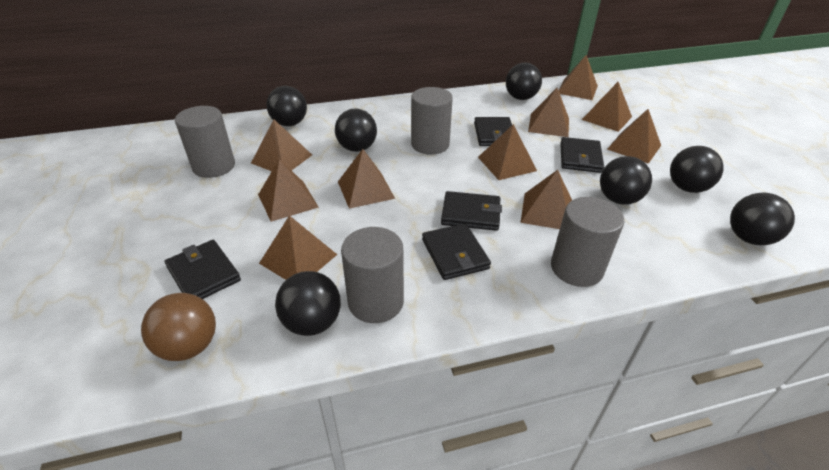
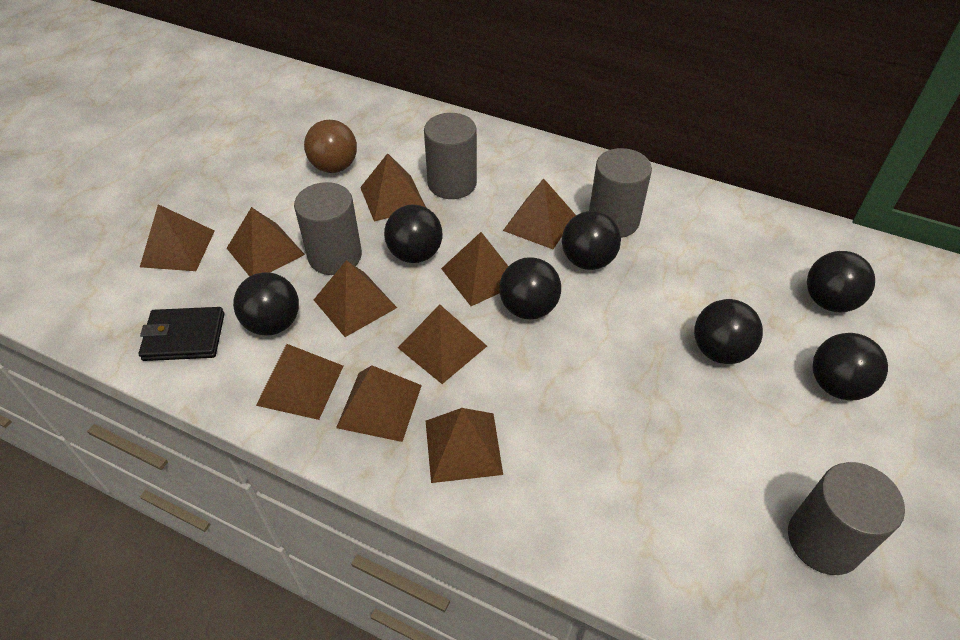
black wallet: 5 -> 1

